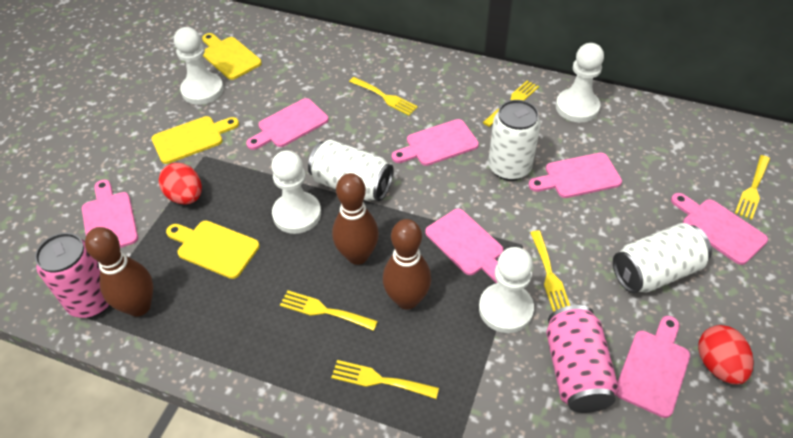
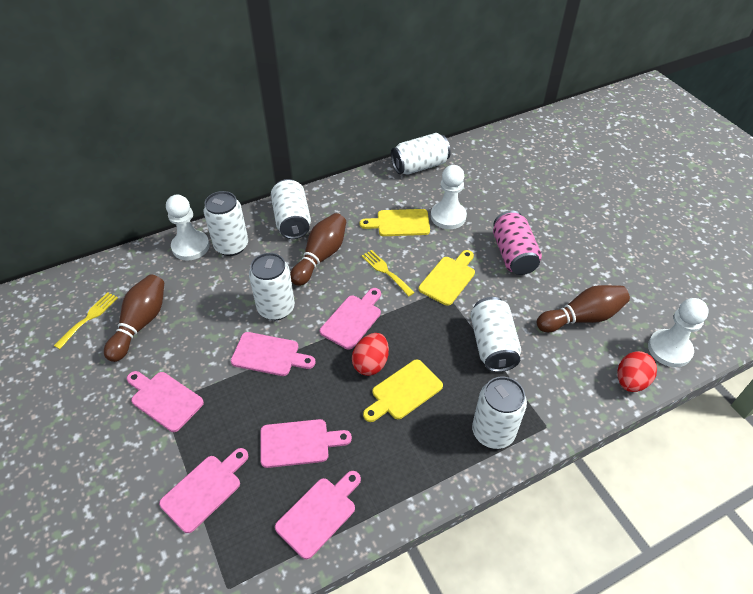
pink can: 2 -> 1
pink cutting board: 7 -> 6
white can: 3 -> 6
white pawn: 4 -> 3
yellow fork: 6 -> 2

